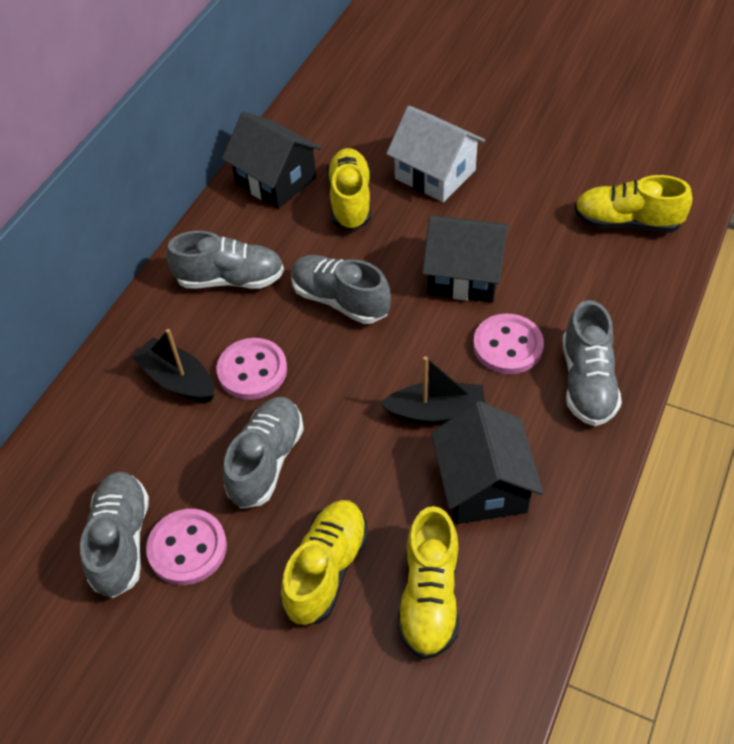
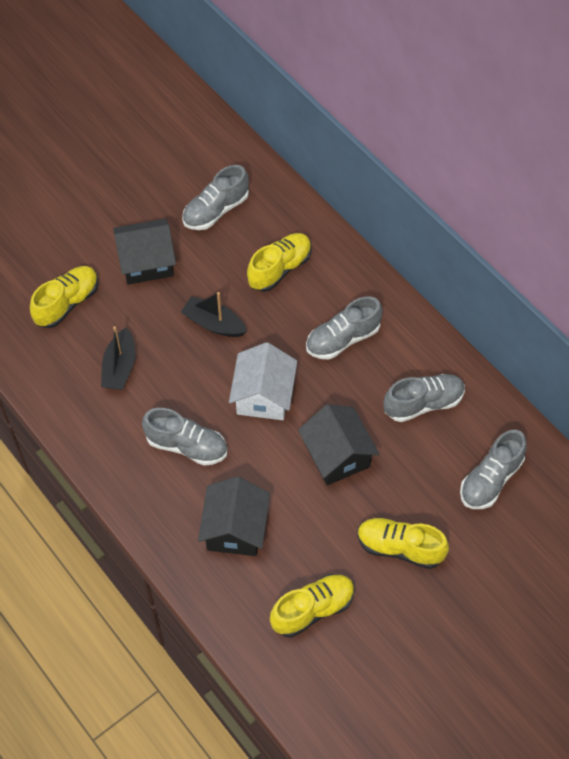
pink button: 3 -> 0

